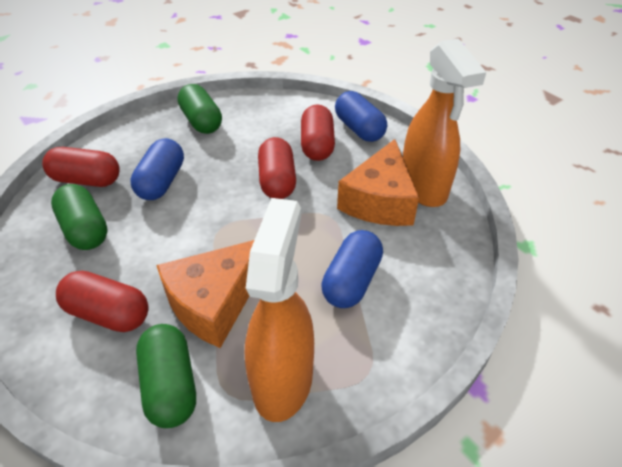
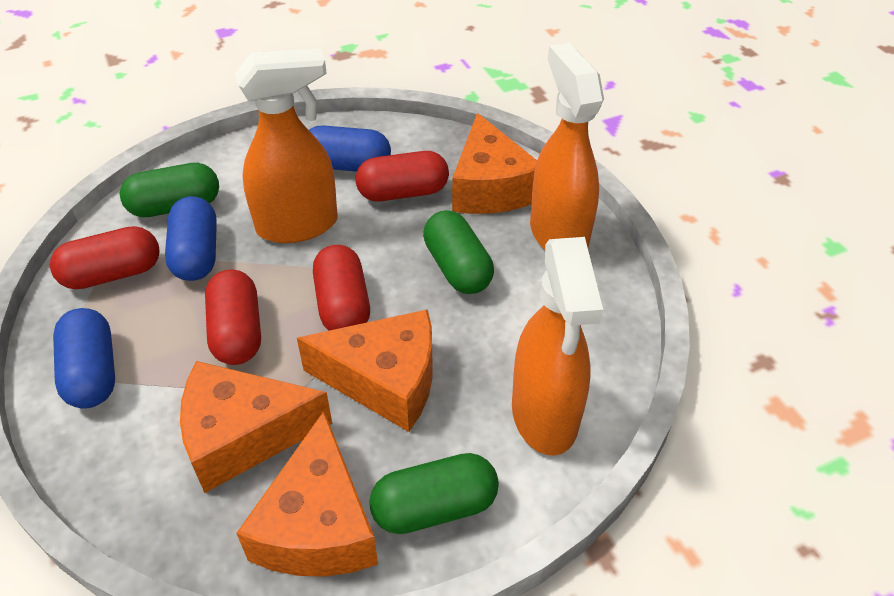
orange cheese: 2 -> 4
orange spray bottle: 2 -> 3

